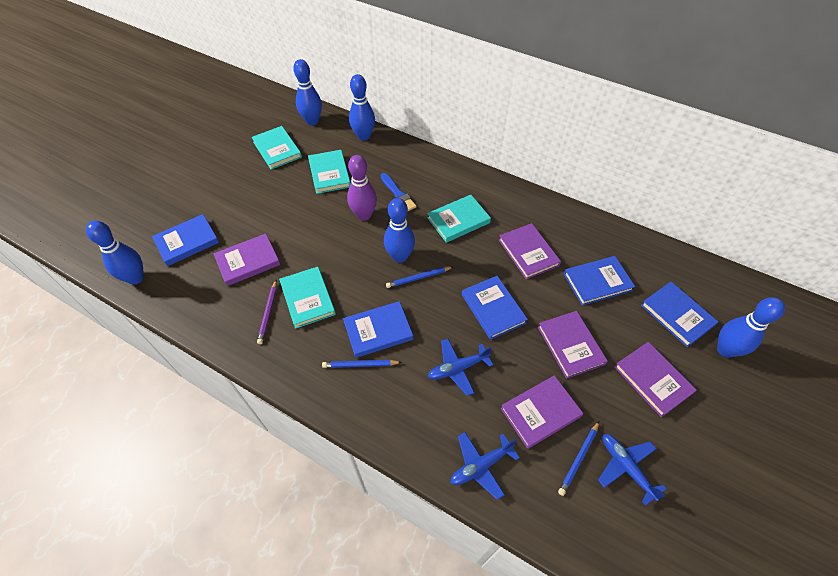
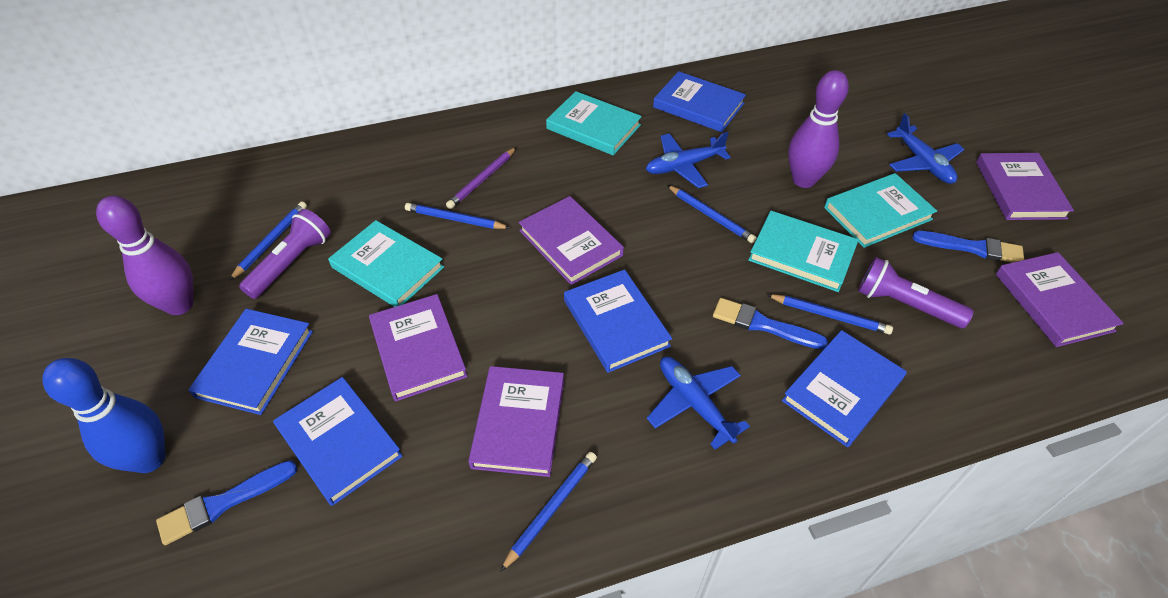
blue bowling pin: 5 -> 1
blue brush: 1 -> 3
blue pencil: 3 -> 5
purple bowling pin: 1 -> 2
purple flashlight: 0 -> 2

